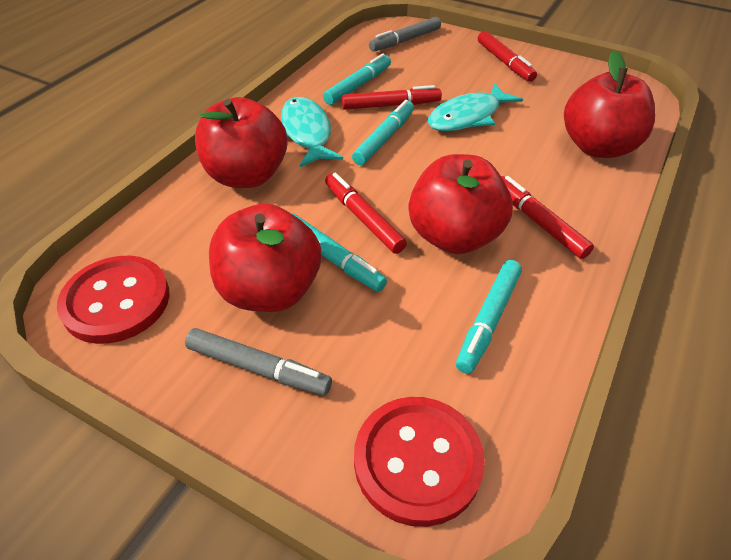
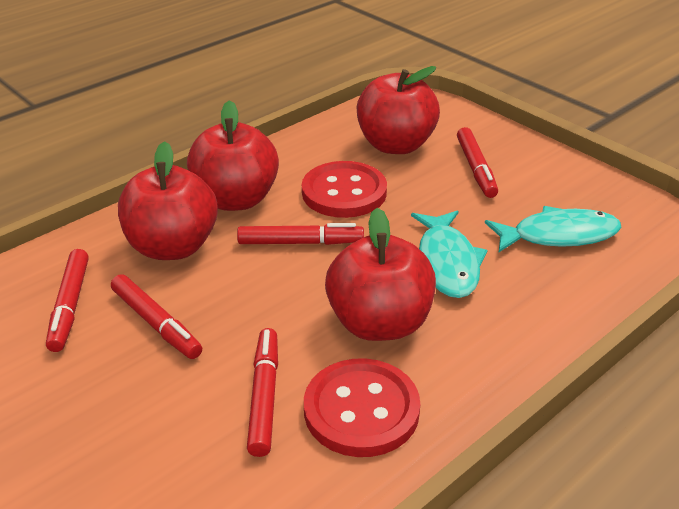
grey marker: 2 -> 0
red marker: 4 -> 5
turquoise marker: 4 -> 0

